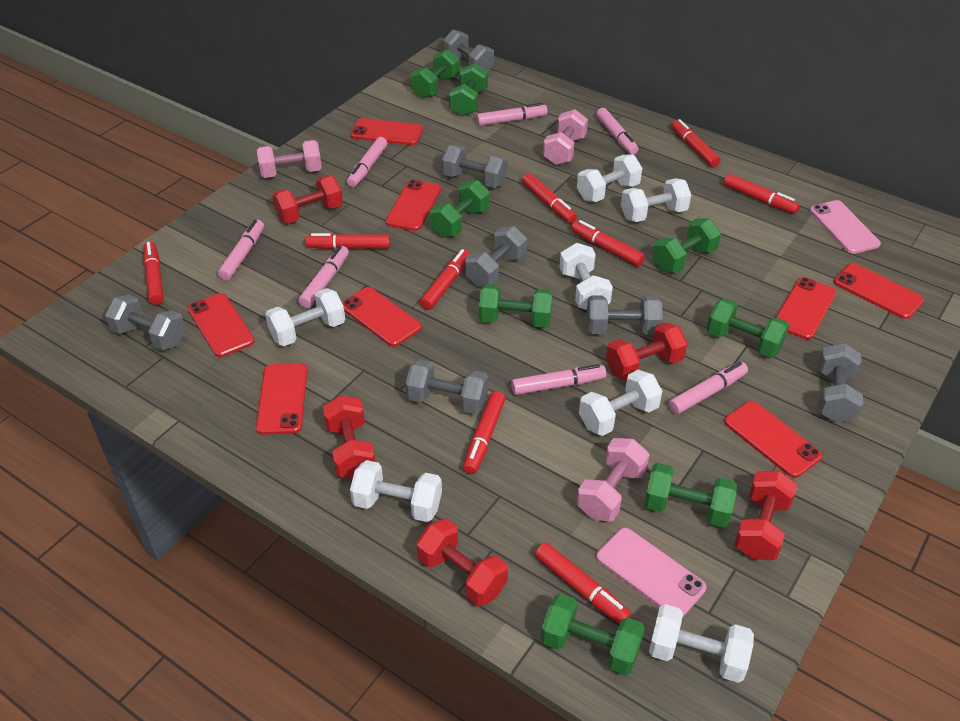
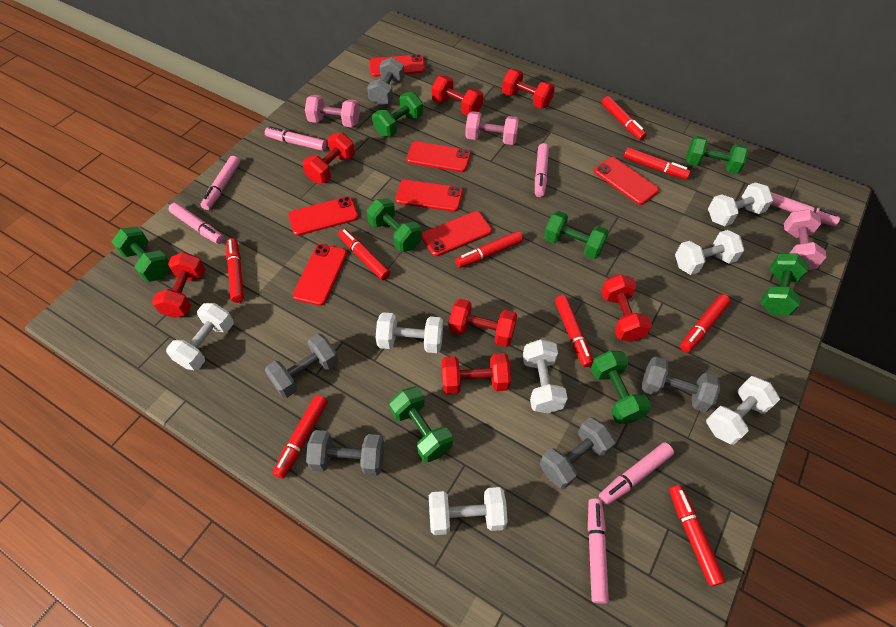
grey dumbbell: 7 -> 5
pink phone: 2 -> 0
red dumbbell: 5 -> 7
red phone: 8 -> 7

